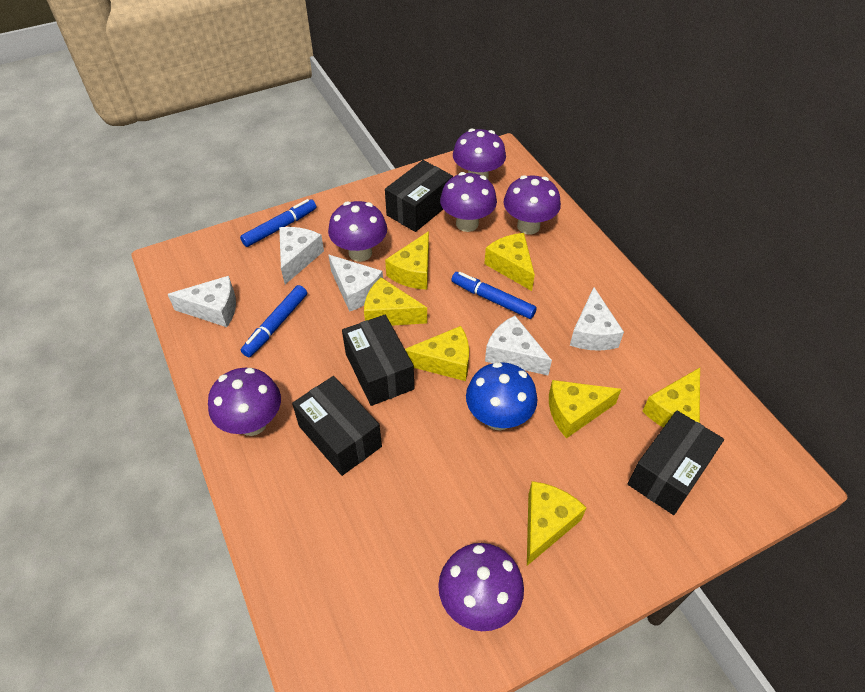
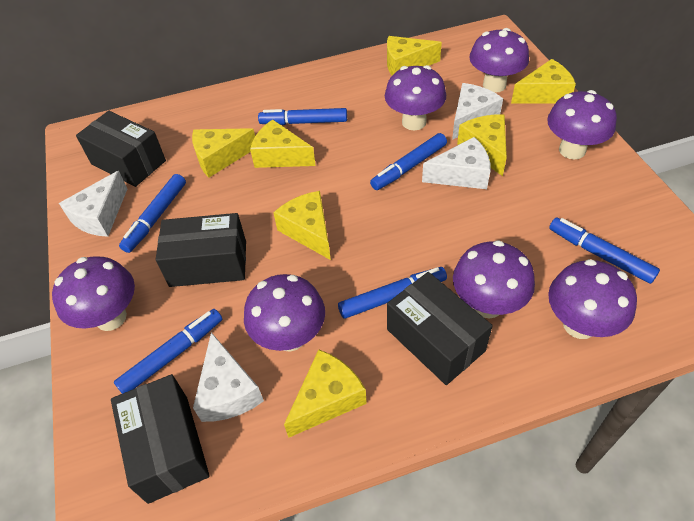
blue marker: 3 -> 6
blue mushroom: 1 -> 0
purple mushroom: 6 -> 7
white cheese: 5 -> 4

